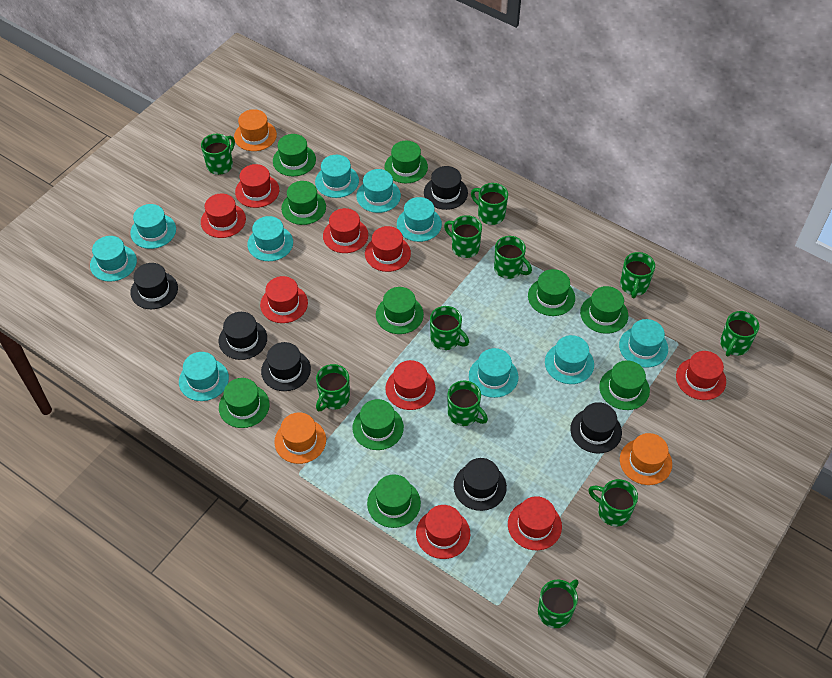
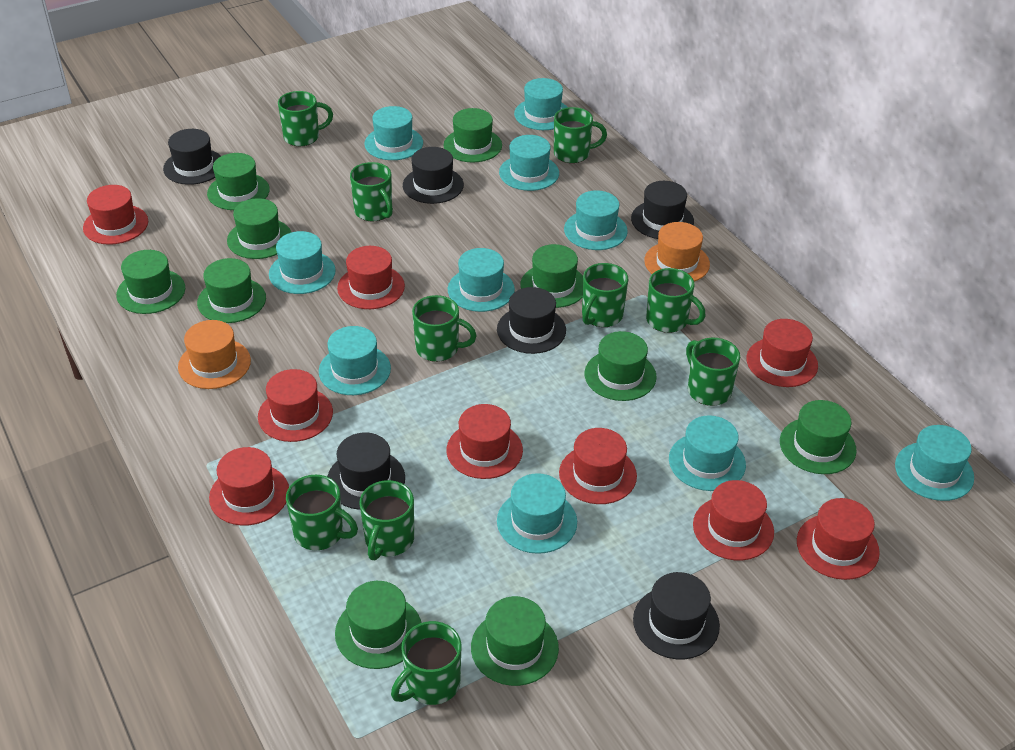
green mug: 11 -> 10
orange hat: 3 -> 2

